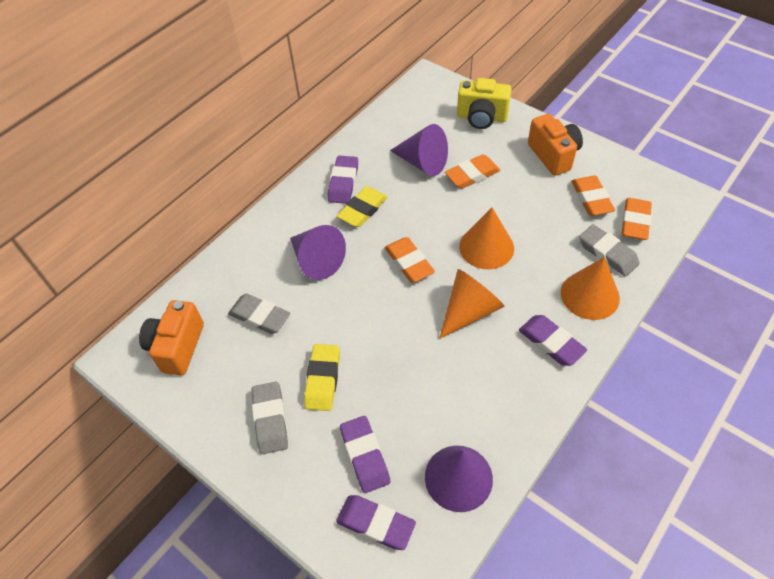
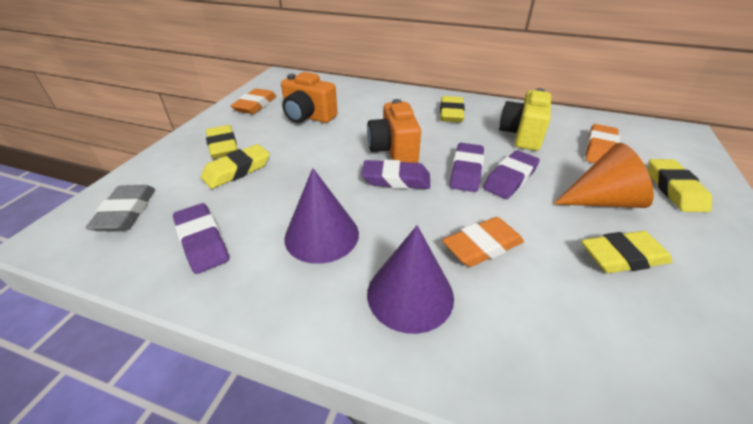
grey eraser: 3 -> 1
orange cone: 3 -> 1
orange eraser: 4 -> 3
purple cone: 3 -> 2
yellow eraser: 2 -> 5

